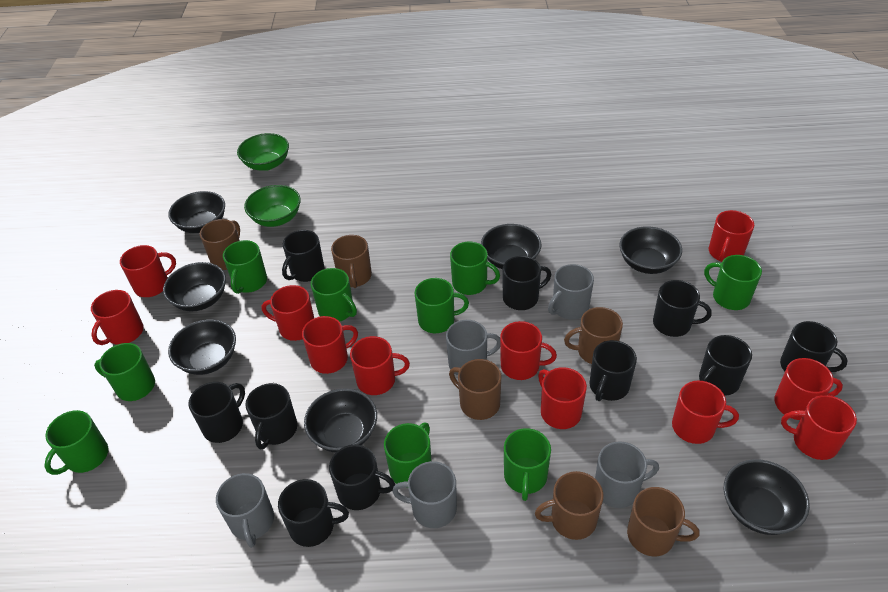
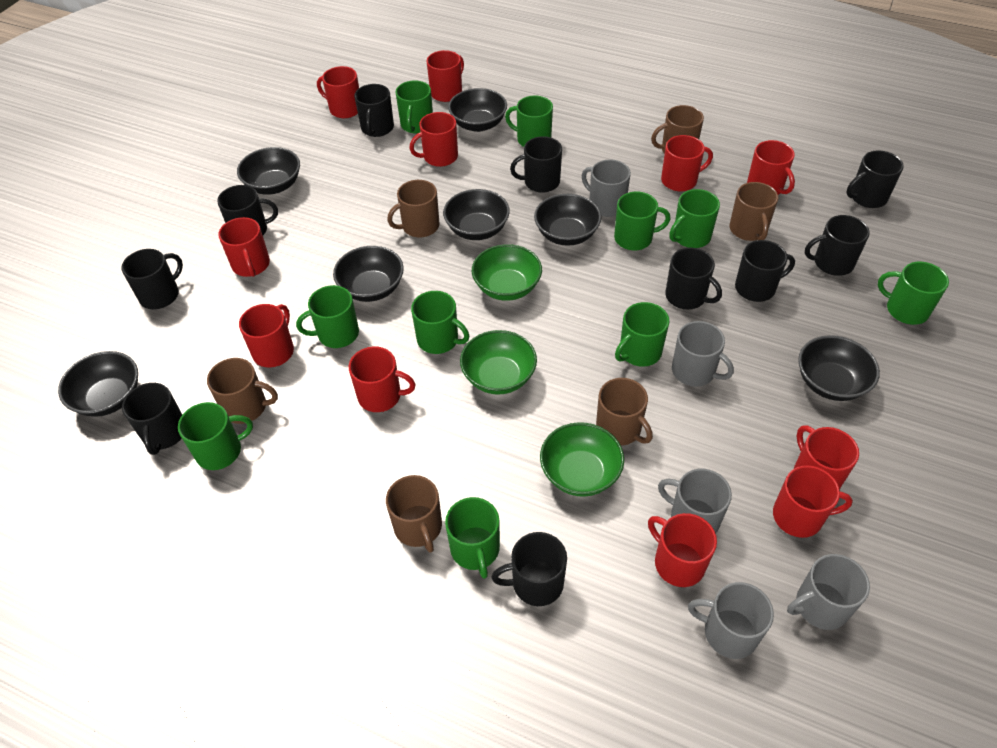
green bowl: 2 -> 3
green mug: 9 -> 10

